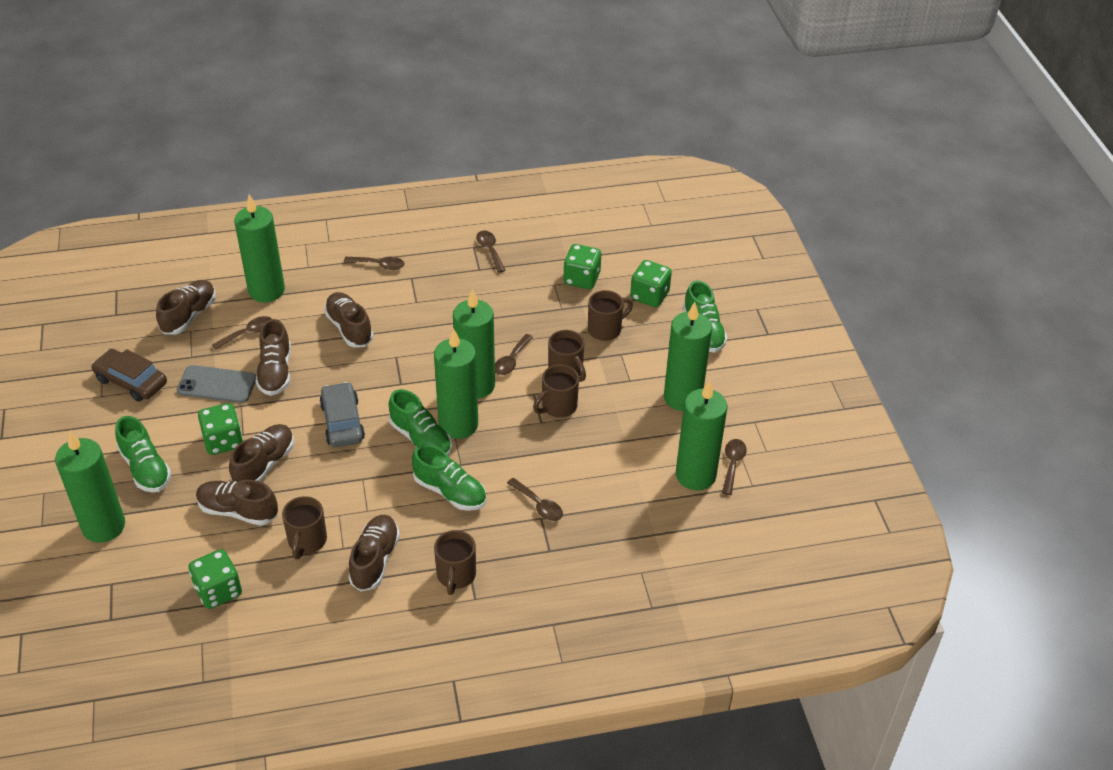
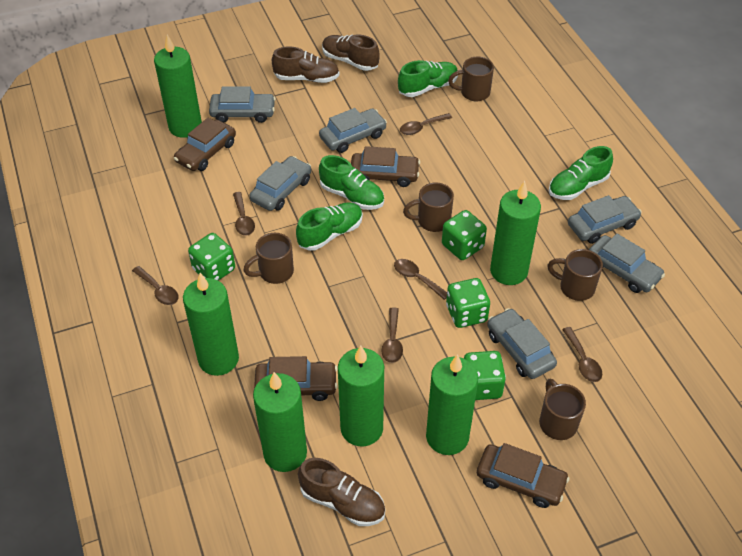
brown car: 1 -> 4
brown shoe: 6 -> 3
grey car: 1 -> 6
grey phone: 1 -> 0

